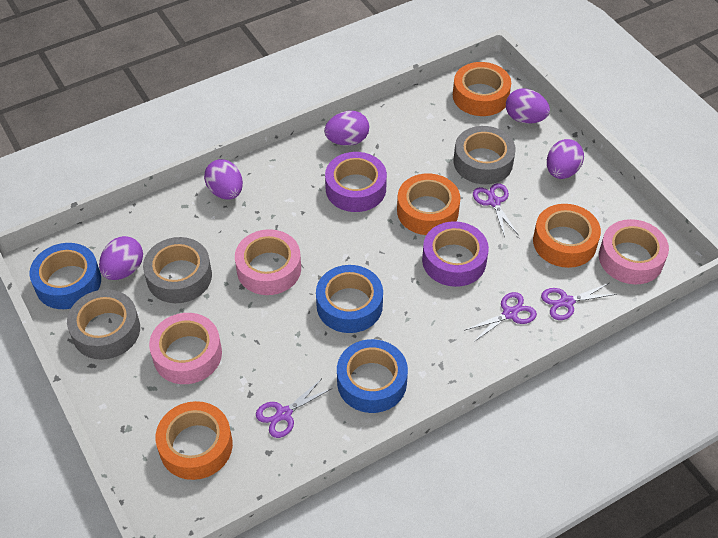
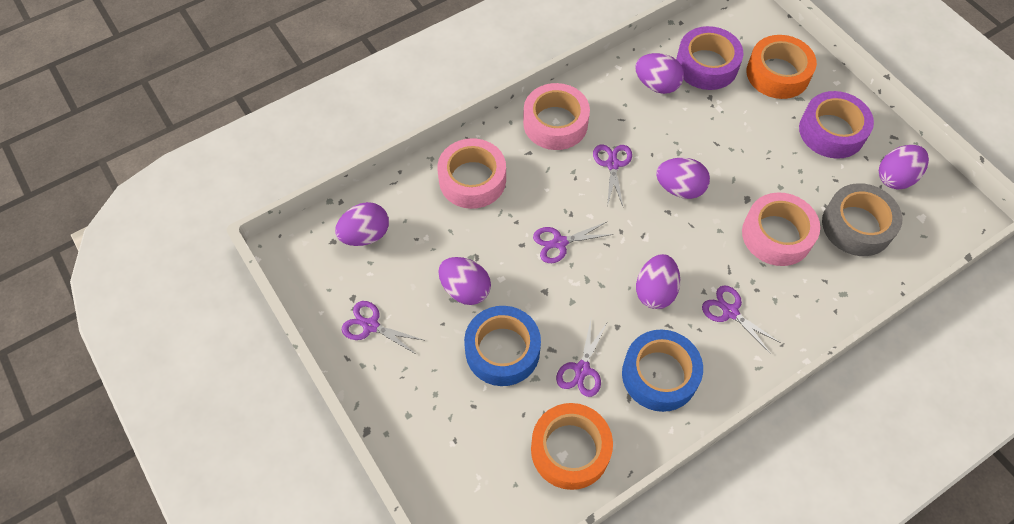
blue tape: 3 -> 2
grey tape: 3 -> 1
orange tape: 4 -> 2
purple egg: 5 -> 6
purple scissors: 4 -> 5

